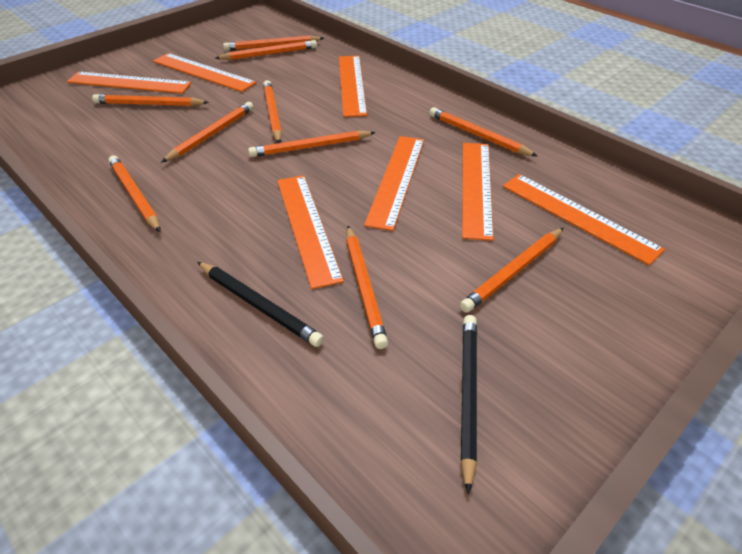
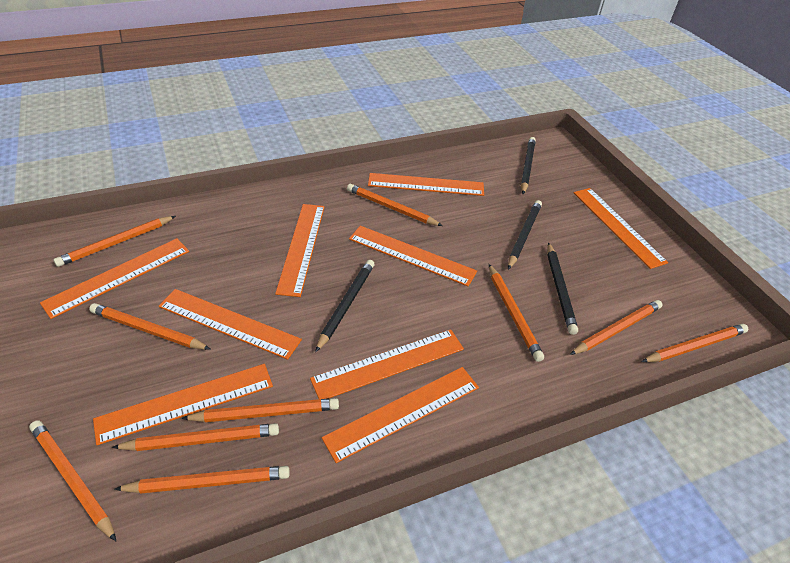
black pencil: 2 -> 4
orange ruler: 7 -> 9

